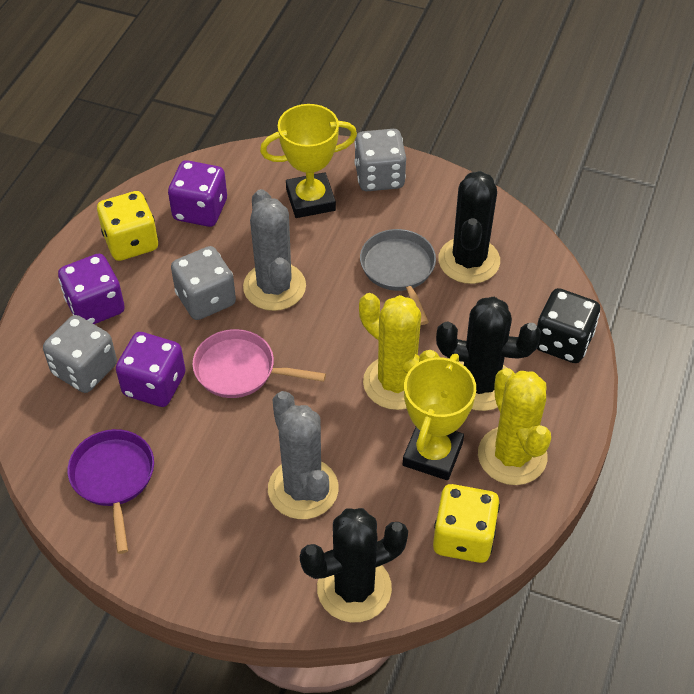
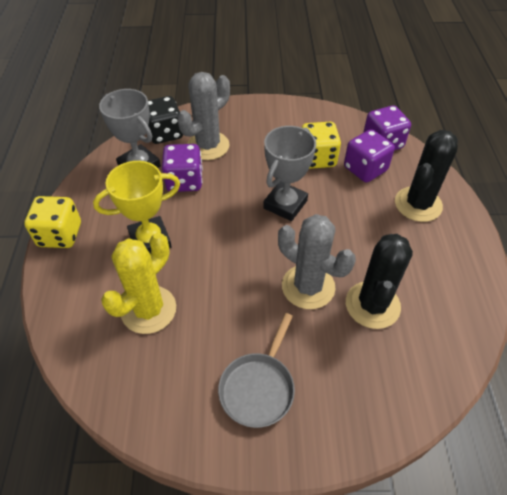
black cactus: 3 -> 2
grey dice: 3 -> 0
grey trophy: 0 -> 2
pink pan: 1 -> 0
purple pan: 1 -> 0
yellow cactus: 2 -> 1
yellow trophy: 2 -> 1

